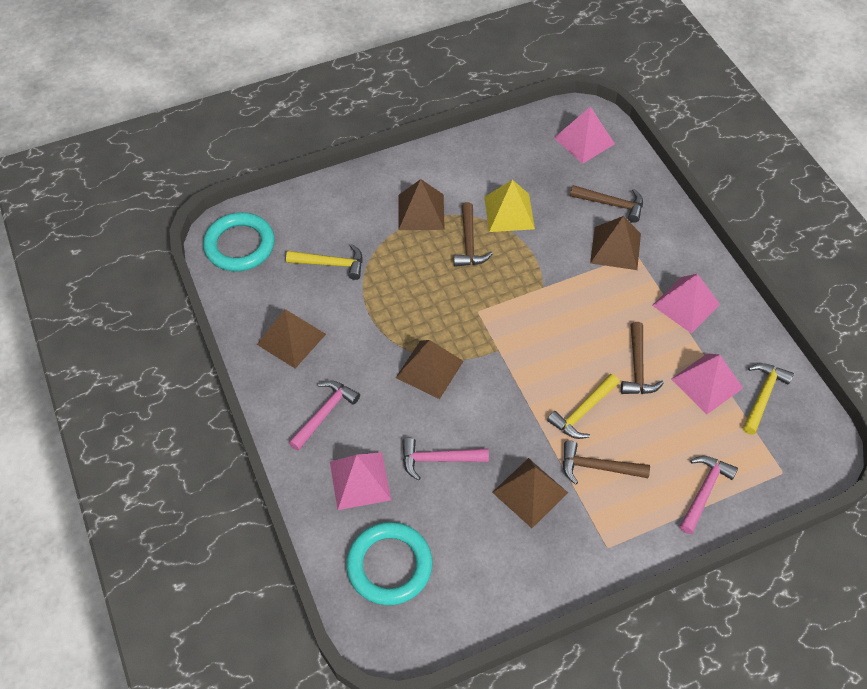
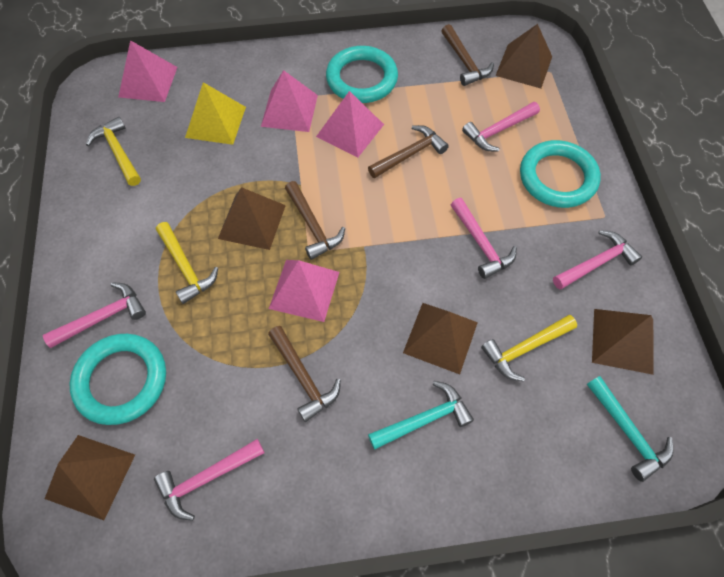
pink hammer: 3 -> 5
turquoise hammer: 0 -> 2
turquoise ring: 2 -> 3

